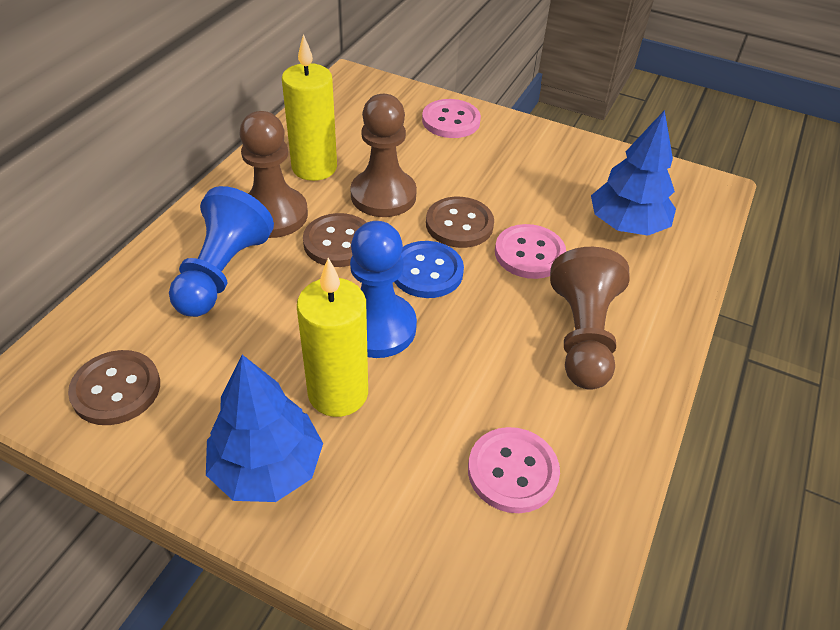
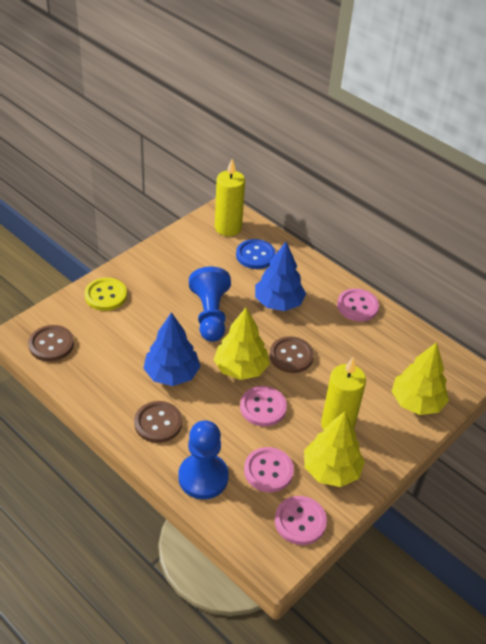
brown pawn: 3 -> 0
pink button: 3 -> 4
yellow button: 0 -> 1
yellow tree: 0 -> 3

